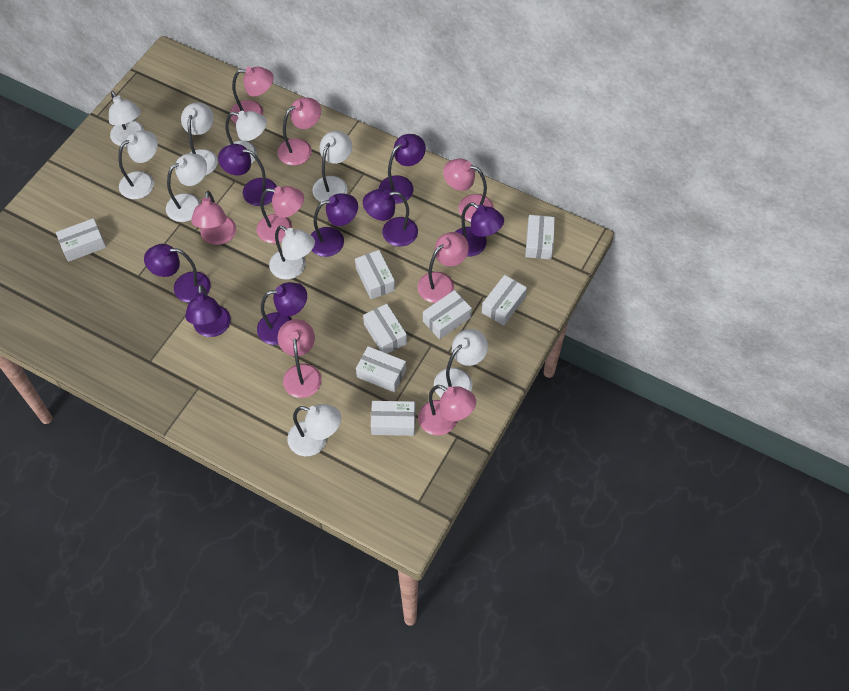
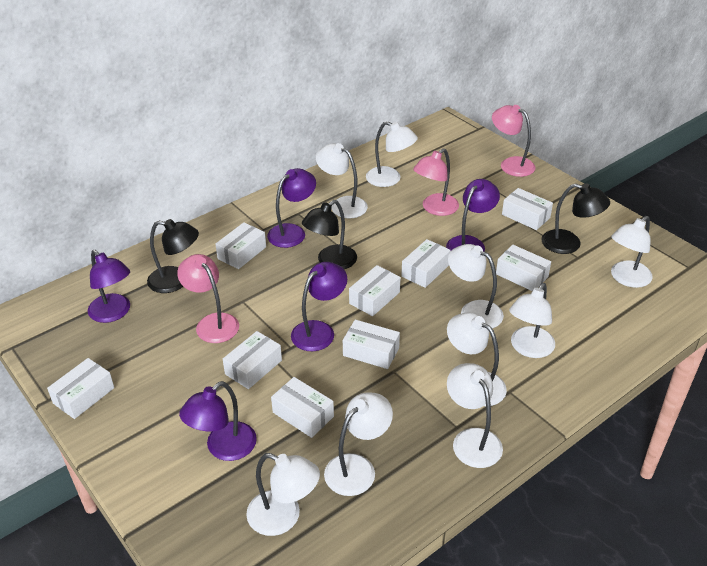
black lamp: 0 -> 3
pink lamp: 8 -> 3
purple lamp: 8 -> 5
white box: 8 -> 9

